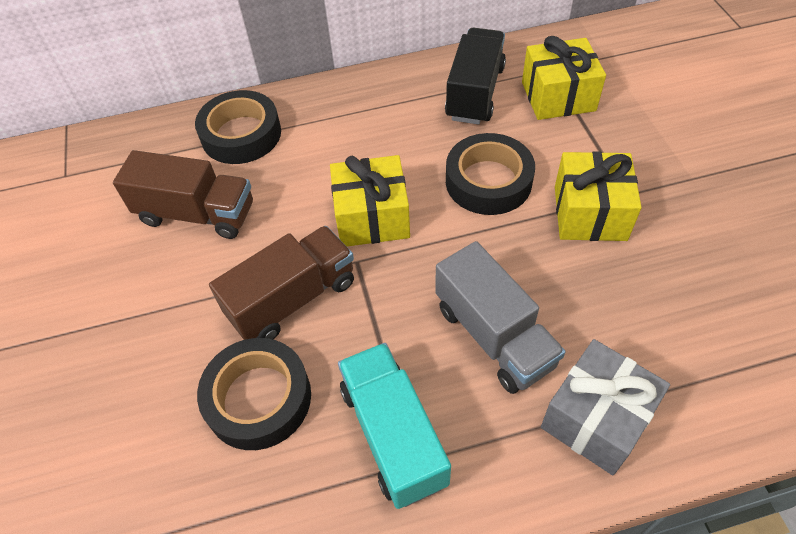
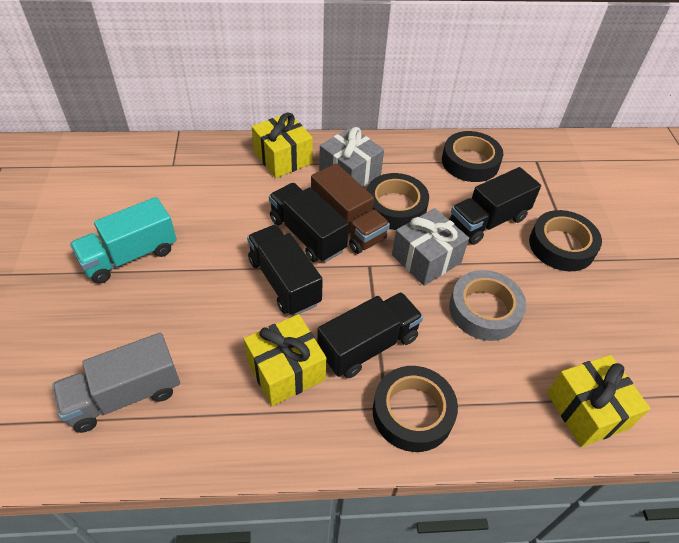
black tape: 3 -> 4
black truck: 1 -> 4
brown truck: 2 -> 1
grey gift: 1 -> 2
grey tape: 0 -> 1

